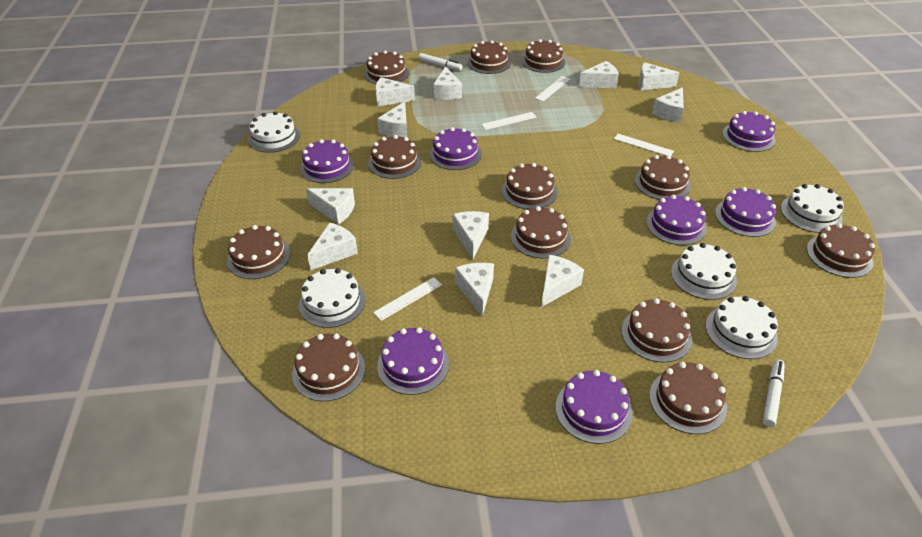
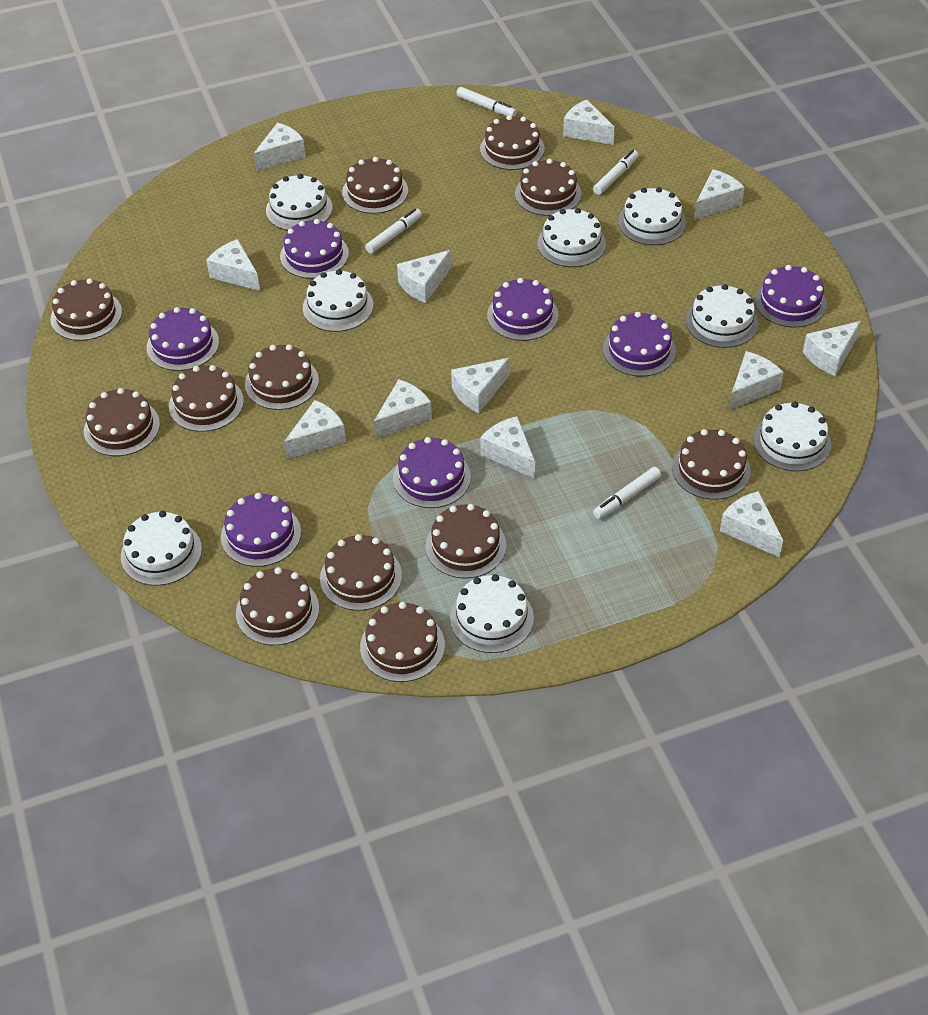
white cake: 5 -> 8
white cheese: 11 -> 12
white marker: 2 -> 4
white ruler: 4 -> 0

